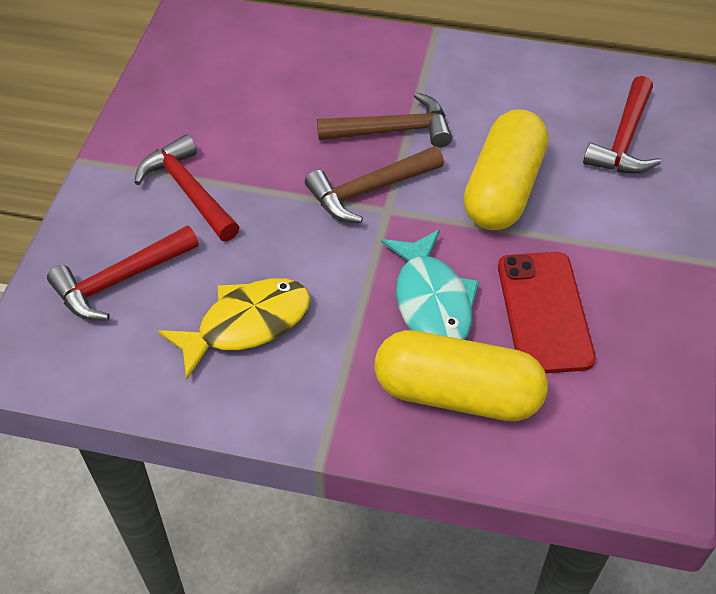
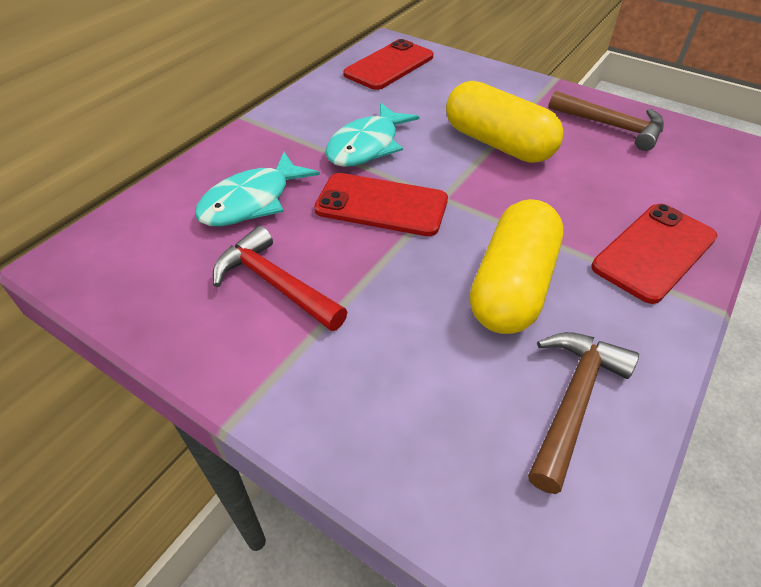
red hammer: 3 -> 1
red phone: 1 -> 3
turquoise fish: 1 -> 2
yellow fish: 1 -> 0

